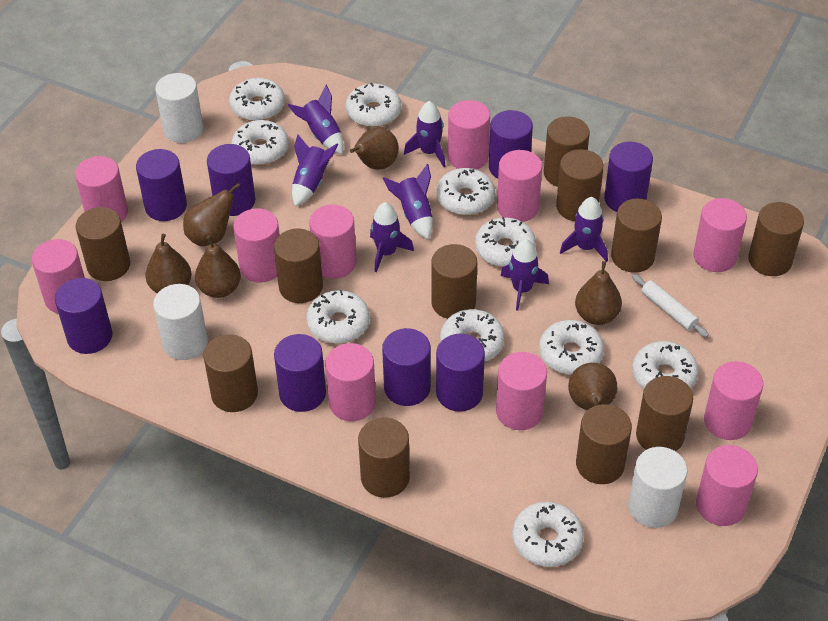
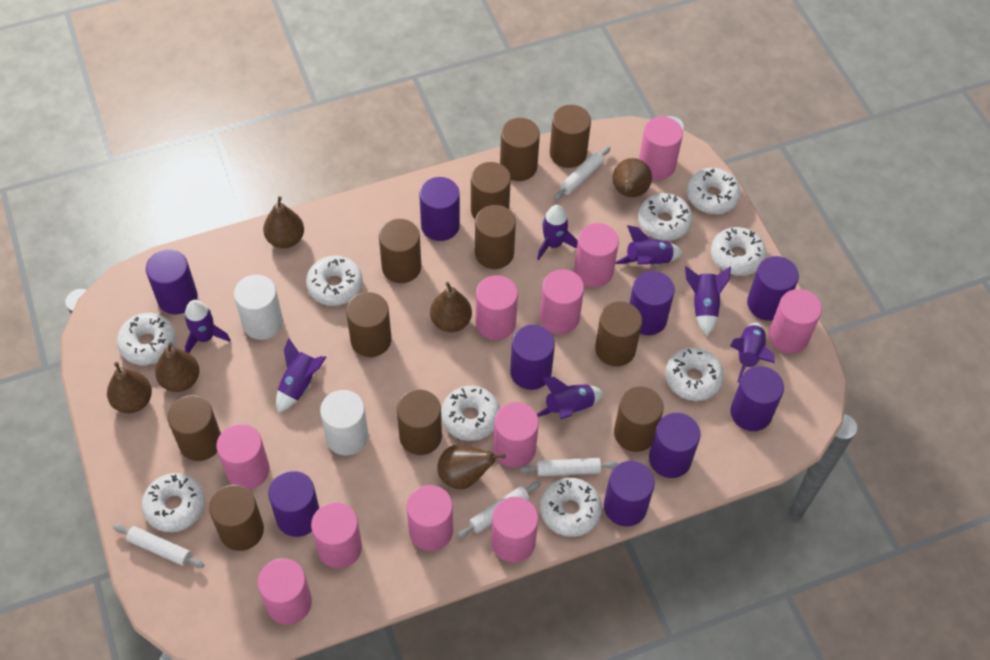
purple cylinder: 8 -> 9
white cylinder: 3 -> 2
white donut: 10 -> 9
white rolling pin: 1 -> 4

